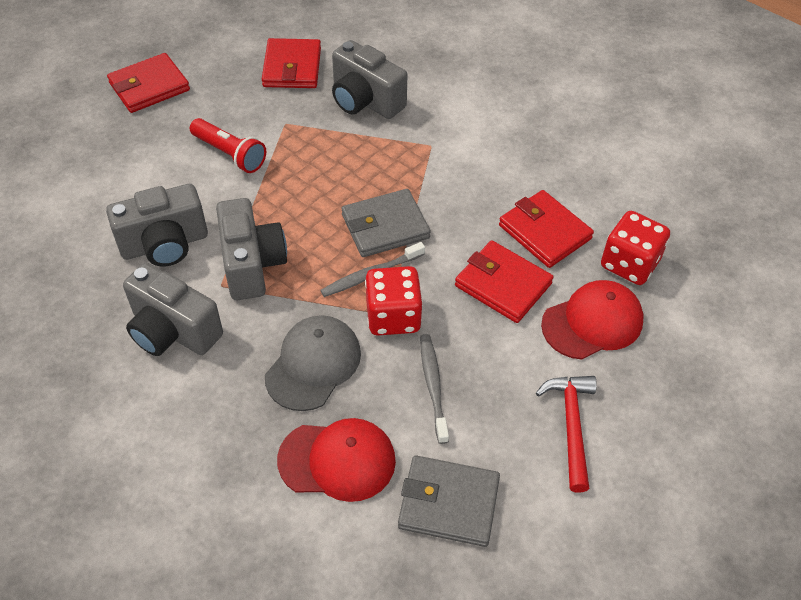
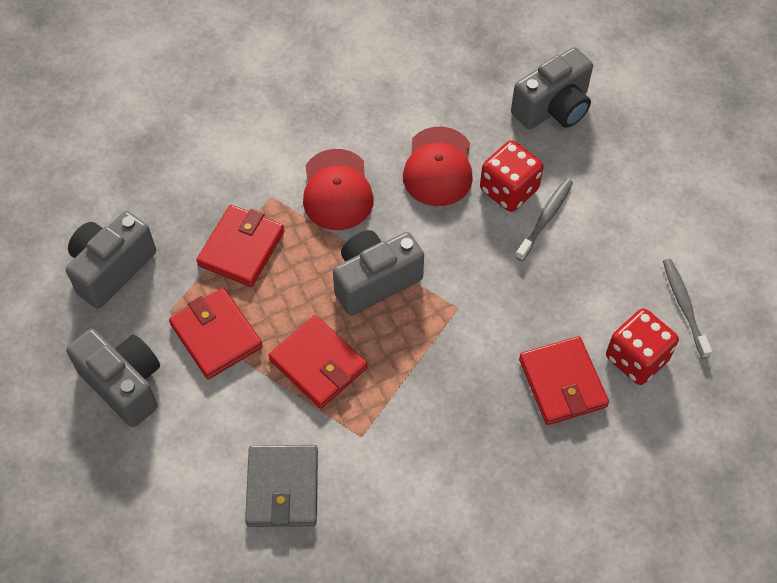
grey cap: 1 -> 0
grey wallet: 2 -> 1
red flashlight: 1 -> 0
red hammer: 1 -> 0

